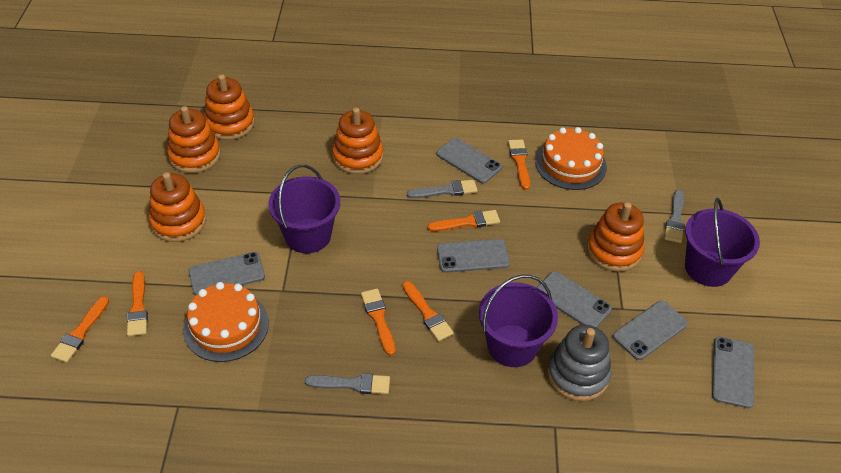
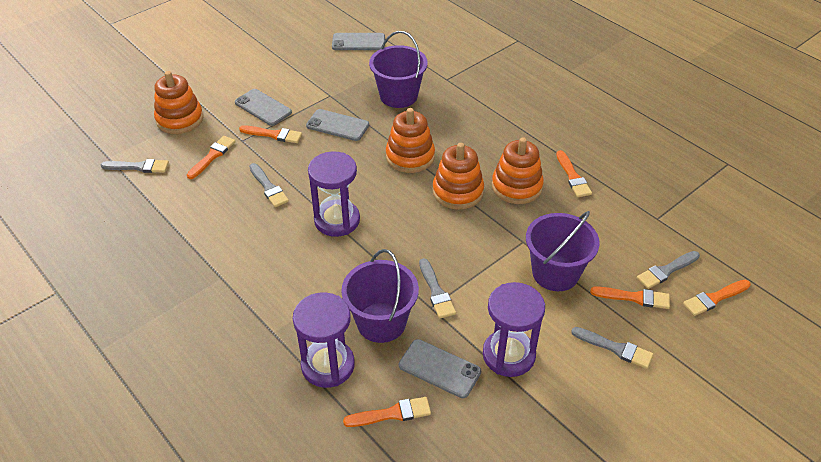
grey brush: 3 -> 5
grey phone: 6 -> 4
grey stacking toy: 1 -> 0
orange cake: 2 -> 0
orange stacking toy: 5 -> 4
purple hourglass: 0 -> 3

